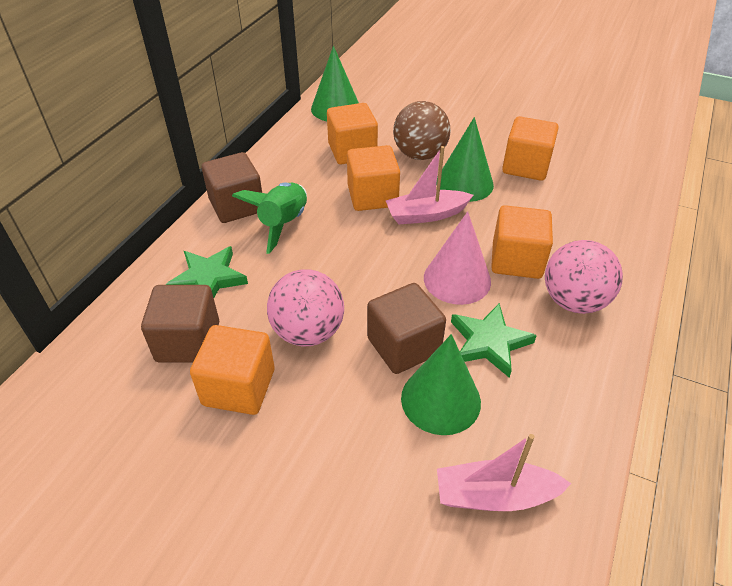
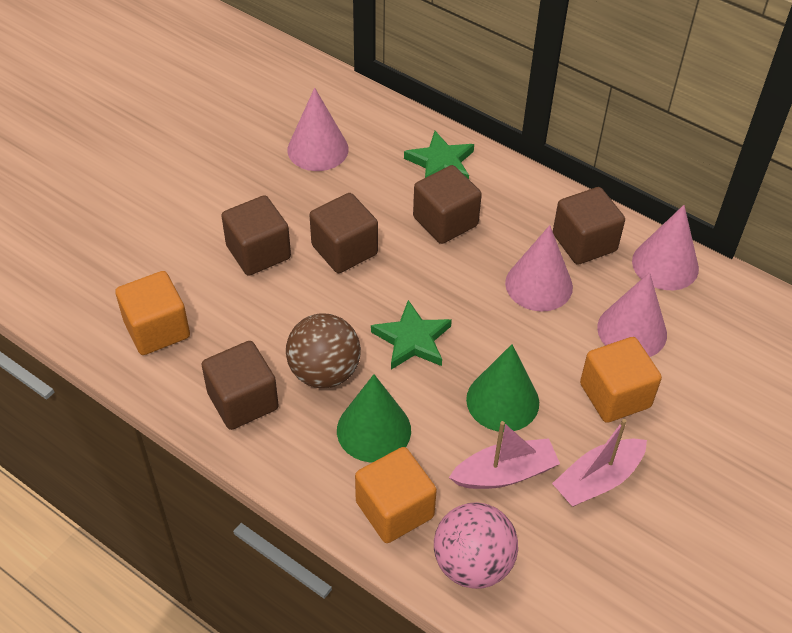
brown cube: 3 -> 5
green cone: 3 -> 2
green rocket: 1 -> 0
orange cube: 5 -> 3
pink ball: 2 -> 1
pink cone: 1 -> 4

